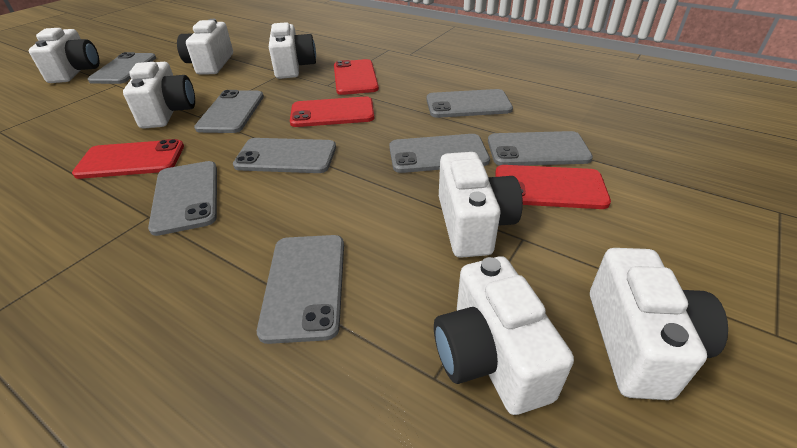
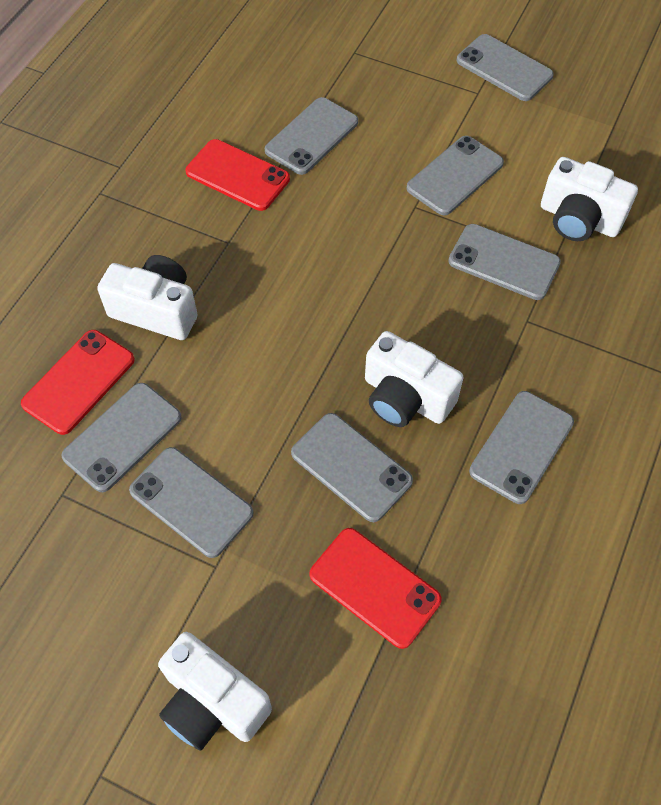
red phone: 4 -> 3
white camera: 7 -> 4

